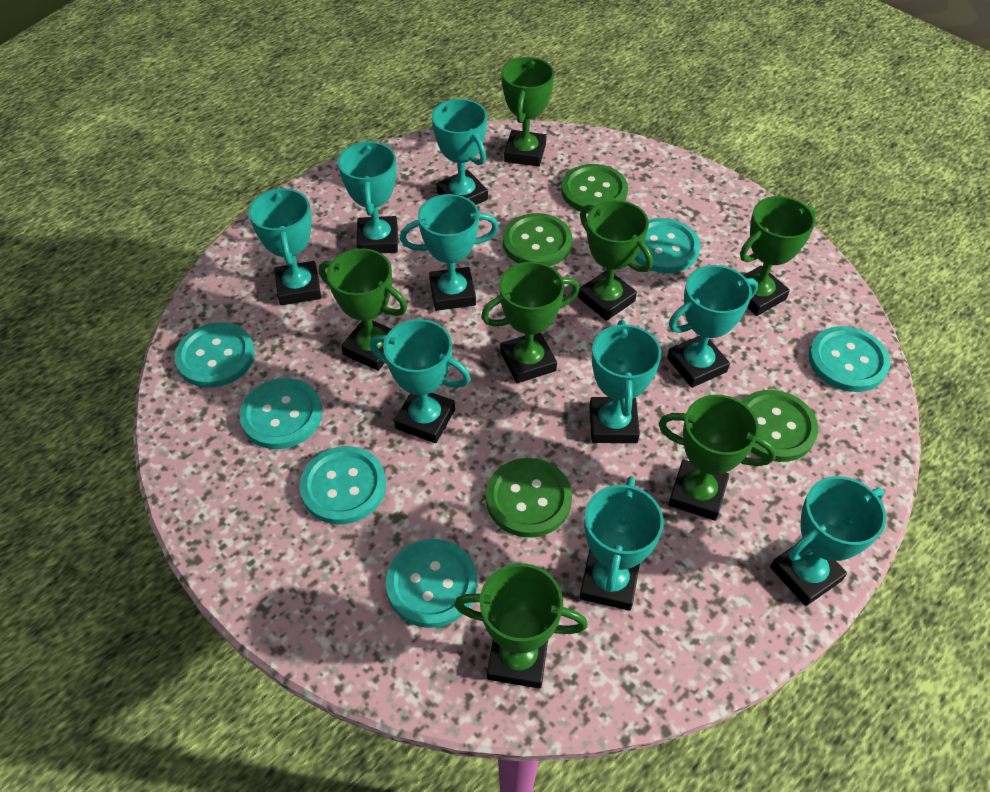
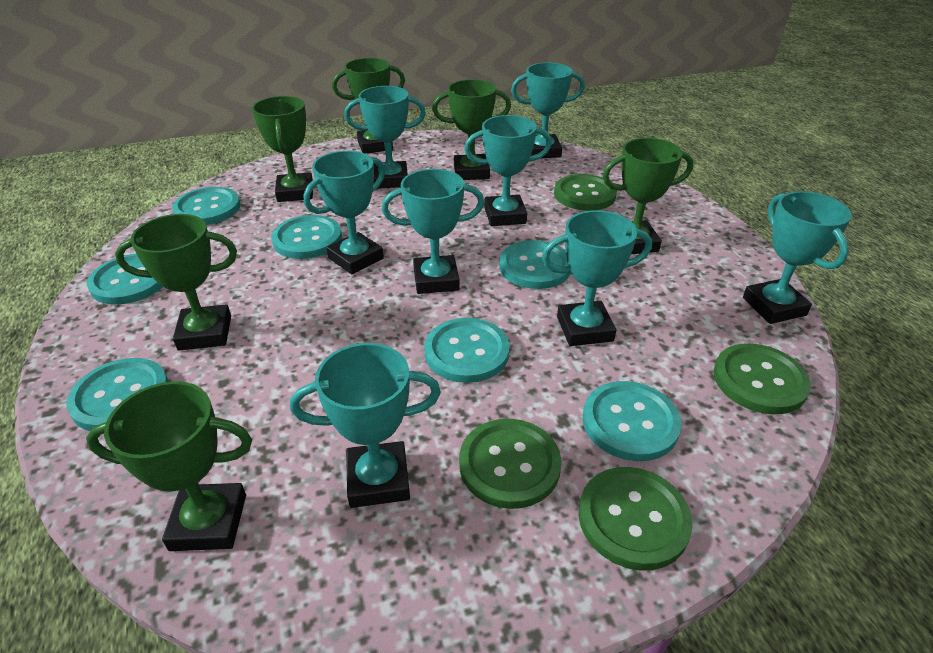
green trophy: 7 -> 6
turquoise button: 6 -> 7
turquoise trophy: 9 -> 8

